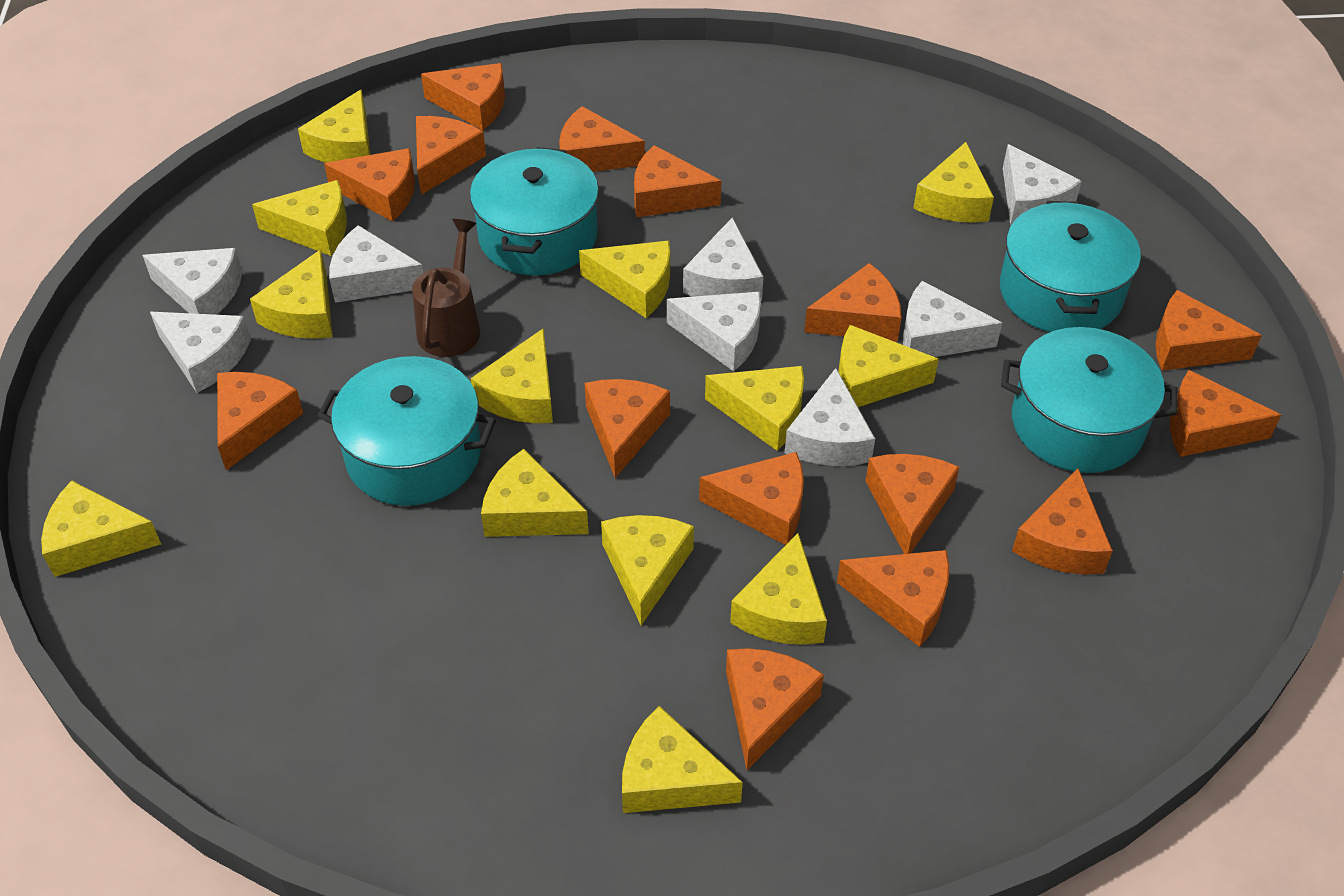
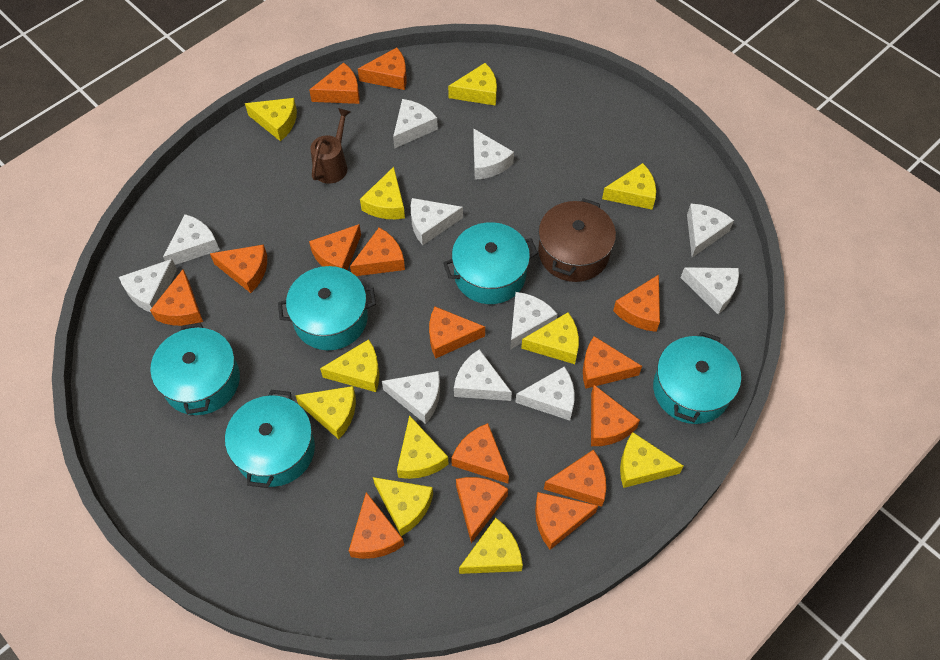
brown pot: 0 -> 1
turquoise pot: 4 -> 5
white cheese: 8 -> 11
yellow cheese: 13 -> 11

